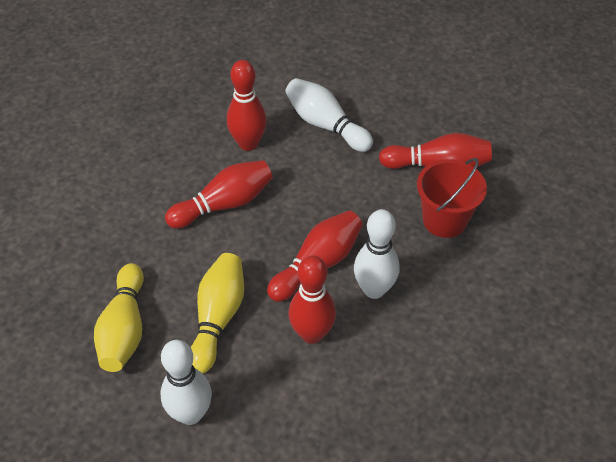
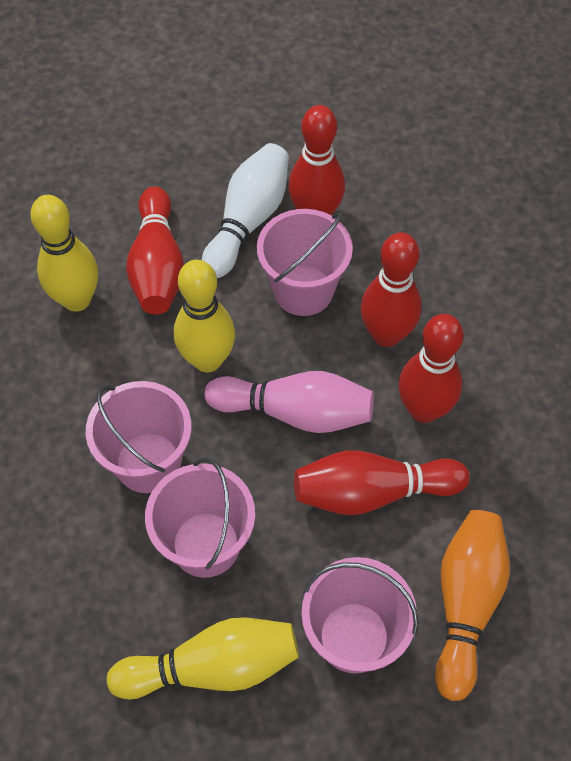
orange bowling pin: 0 -> 1
pink bowling pin: 0 -> 1
pink bucket: 0 -> 4
red bucket: 1 -> 0
white bowling pin: 3 -> 1
yellow bowling pin: 2 -> 3

